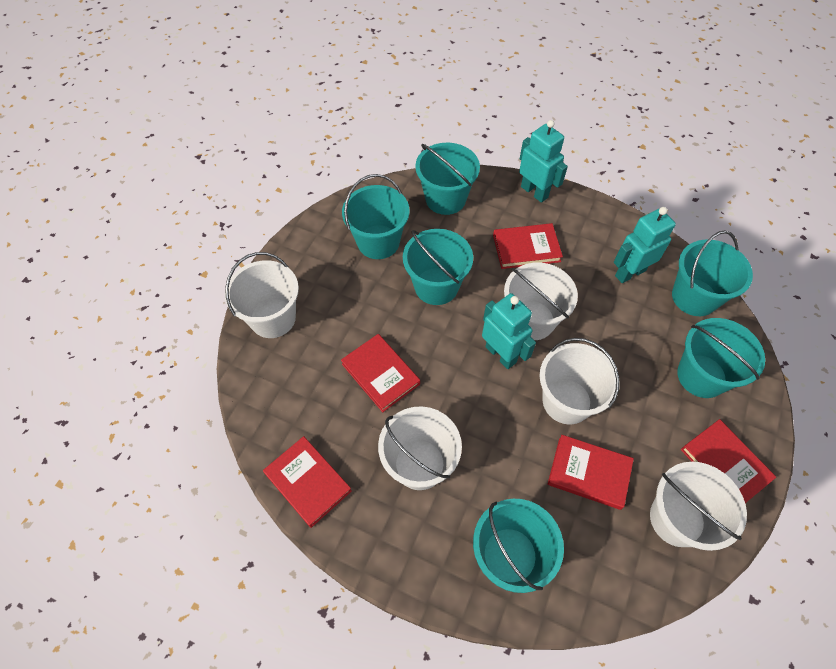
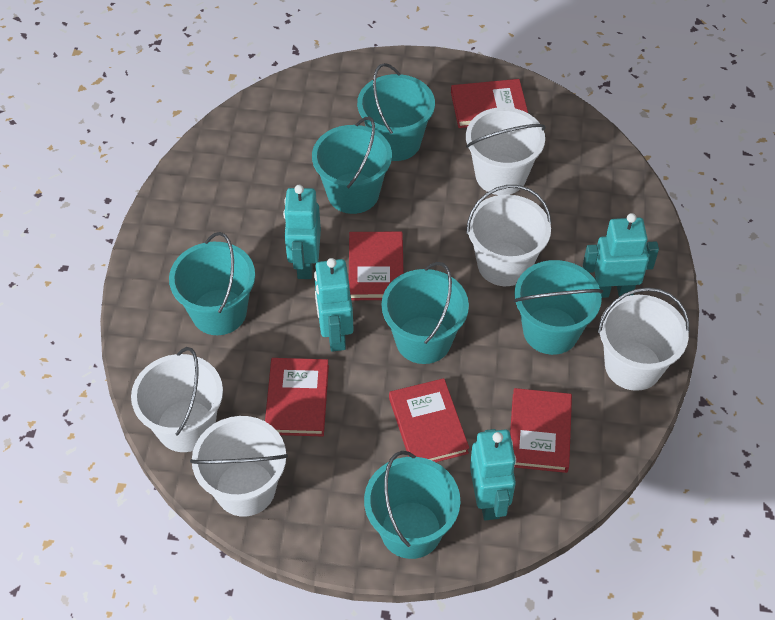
turquoise robot: 3 -> 4

